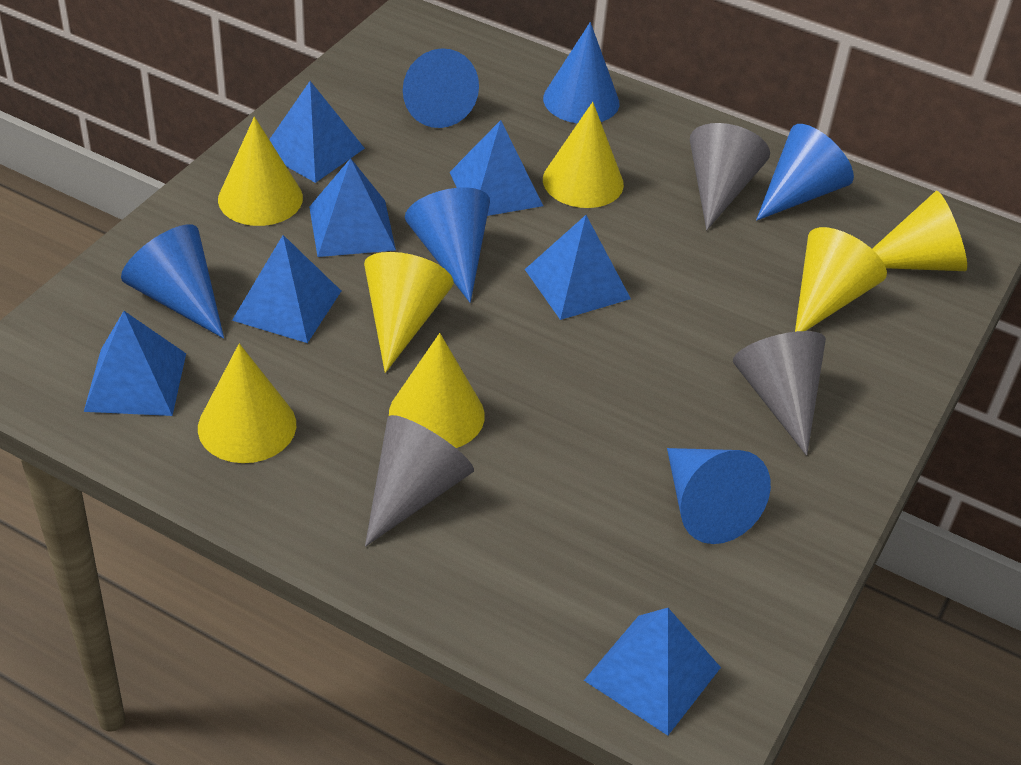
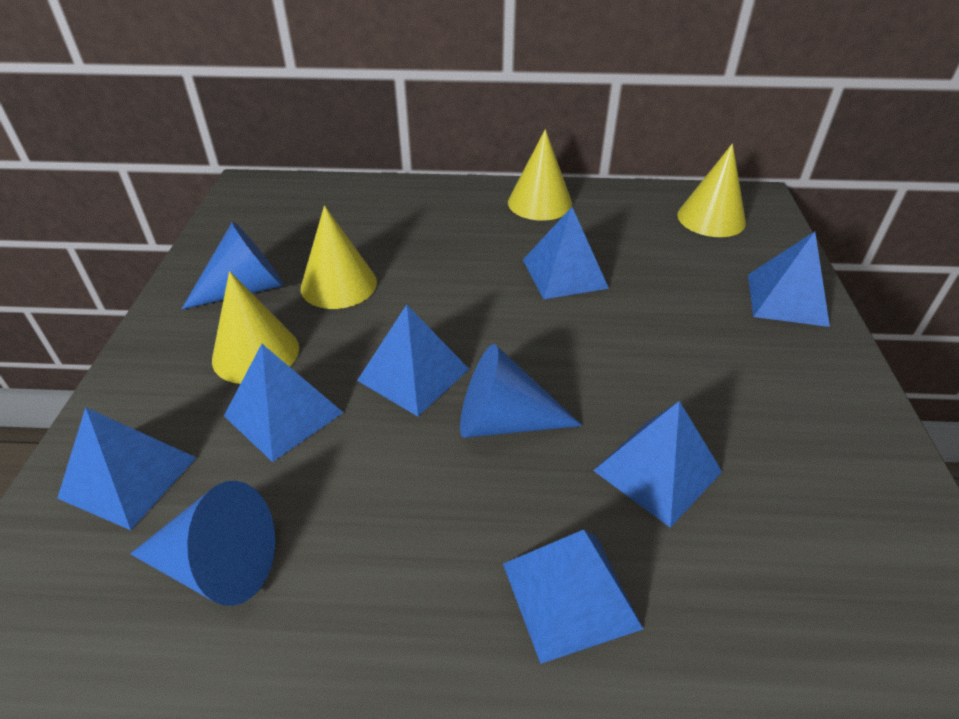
blue cone: 6 -> 3
grey cone: 3 -> 0
yellow cone: 7 -> 4

